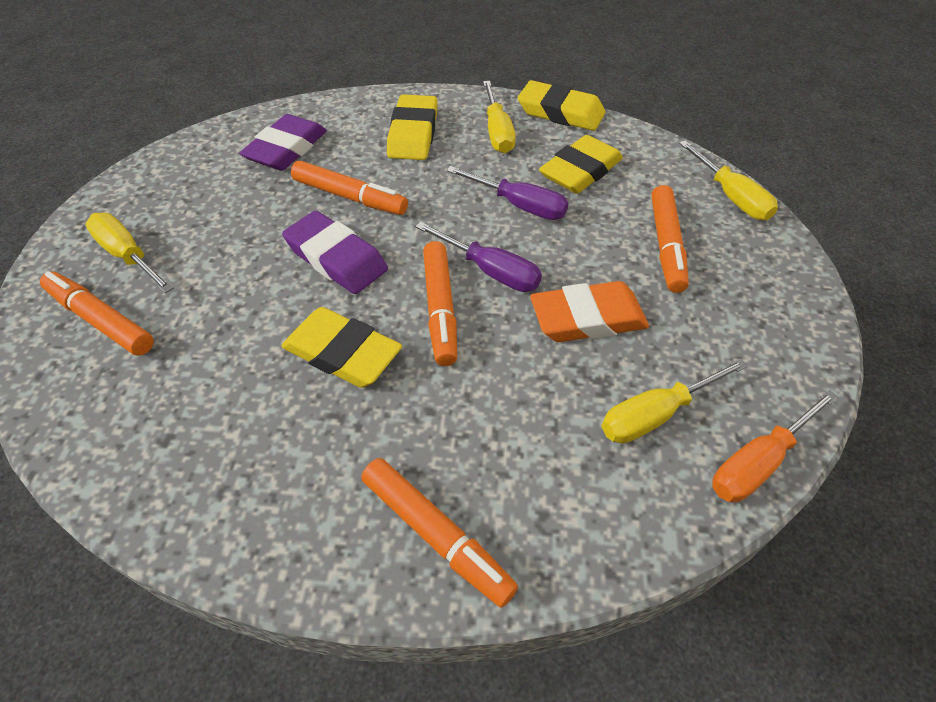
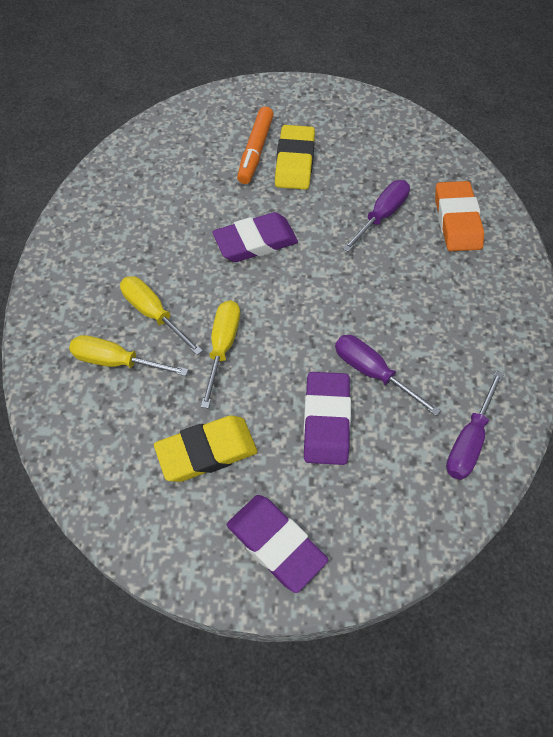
orange marker: 5 -> 1
orange screwdriver: 1 -> 0
purple eraser: 2 -> 3
purple screwdriver: 2 -> 3
yellow eraser: 4 -> 2
yellow screwdriver: 4 -> 3

